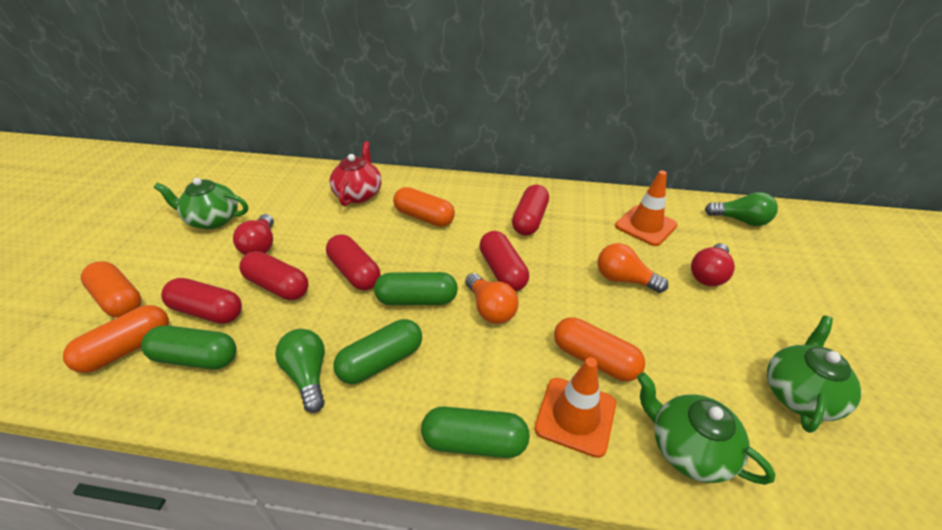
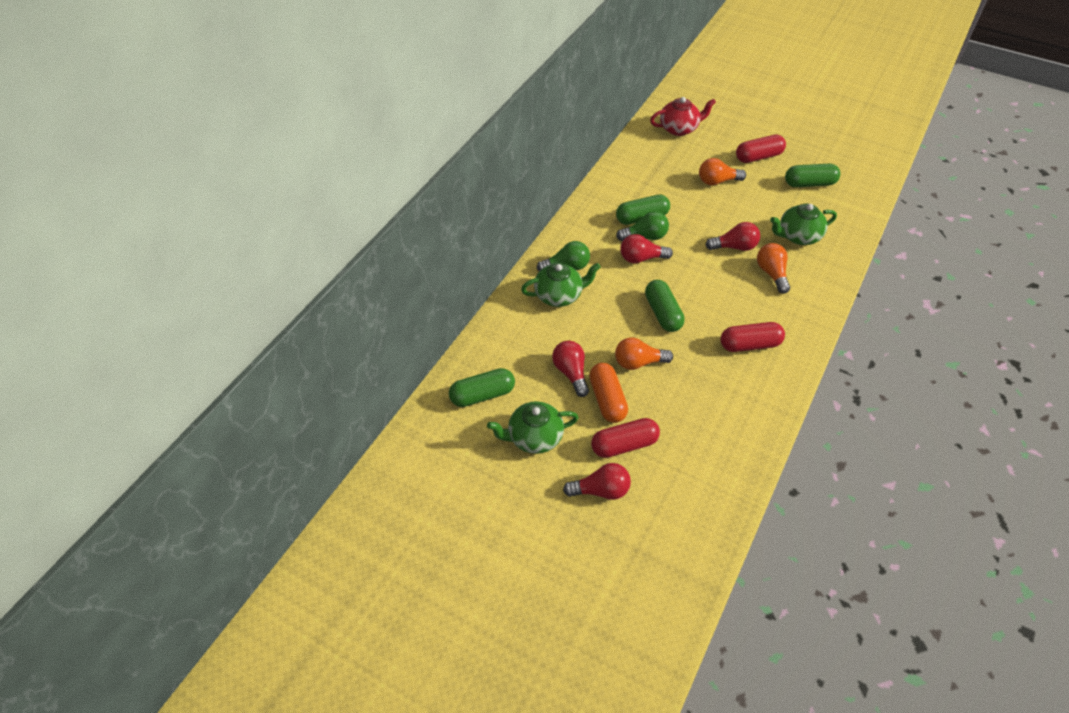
orange capsule: 4 -> 1
orange light bulb: 2 -> 3
orange traffic cone: 2 -> 0
red capsule: 5 -> 3
red light bulb: 2 -> 4

